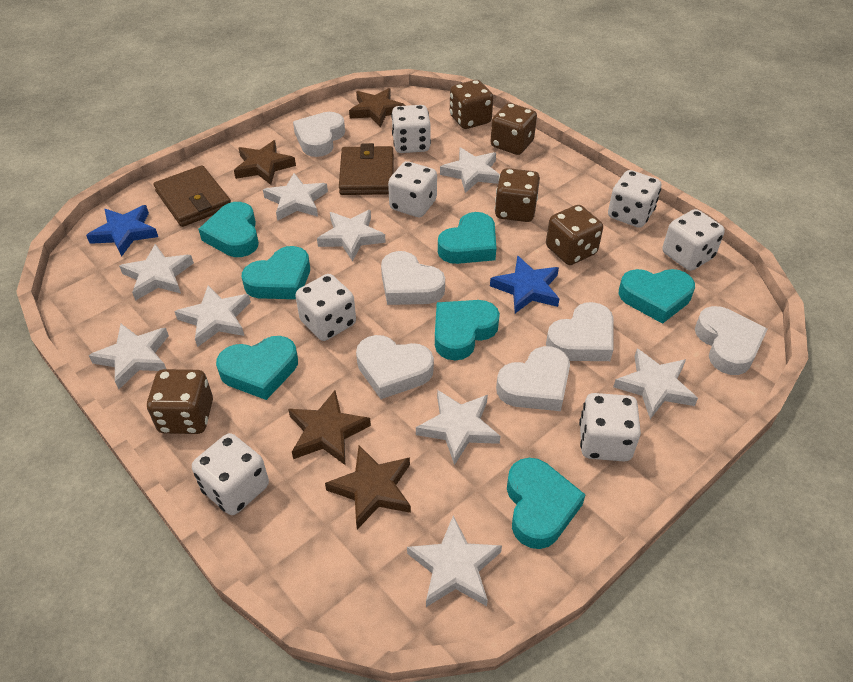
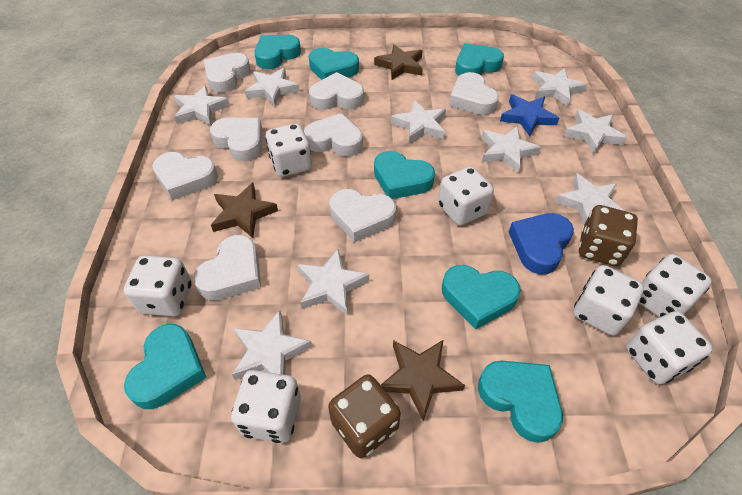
blue heart: 0 -> 1
blue star: 2 -> 1
brown dice: 5 -> 2
brown star: 4 -> 3
brown wallet: 2 -> 0
white heart: 6 -> 8

